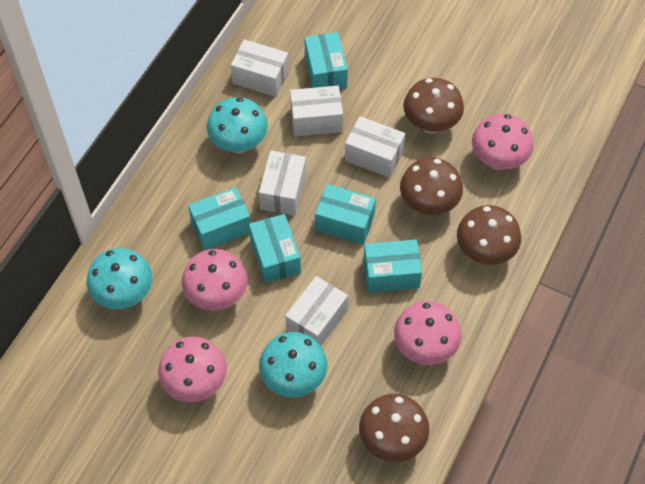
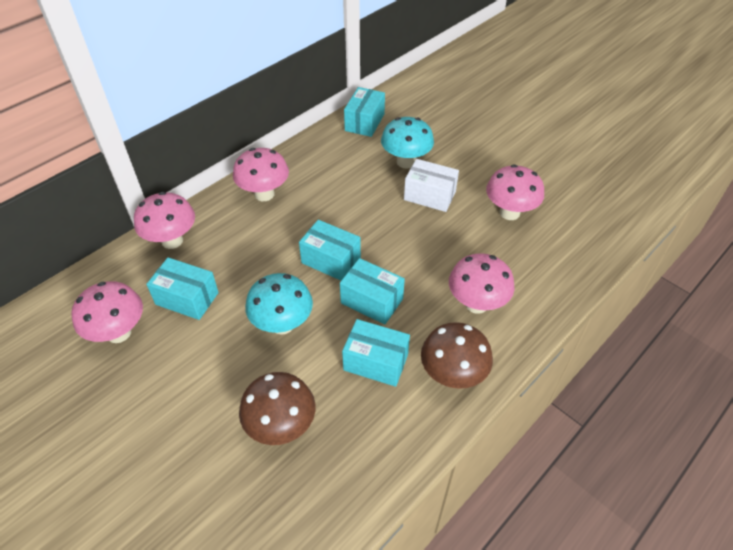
brown mushroom: 4 -> 2
pink mushroom: 4 -> 5
turquoise mushroom: 3 -> 2
white box: 5 -> 1

